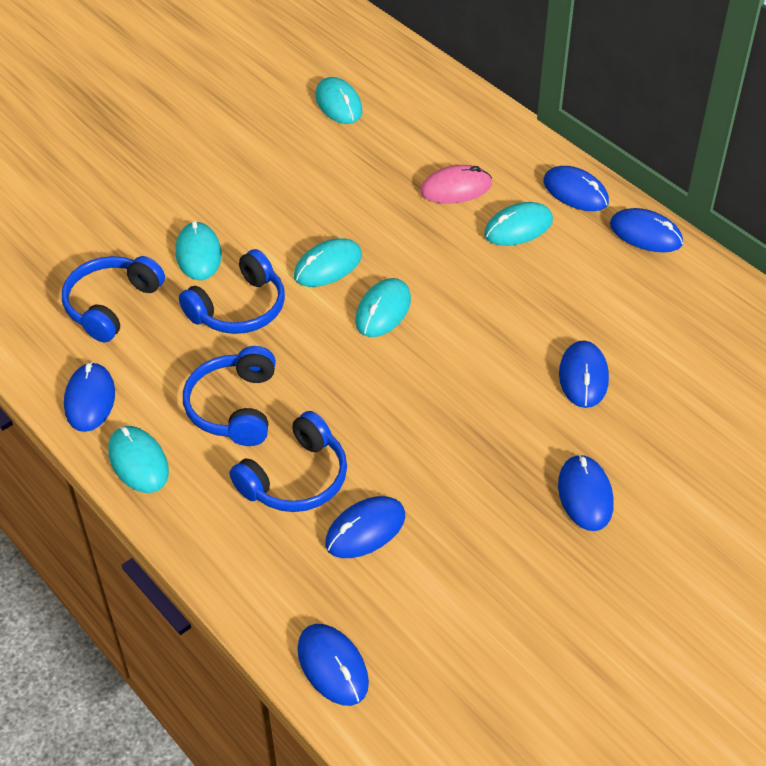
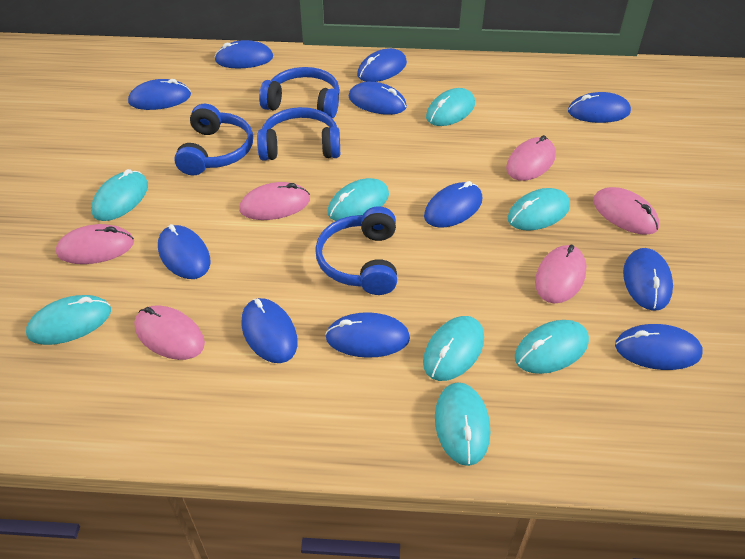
blue mouse: 7 -> 11
pink mouse: 1 -> 6
turquoise mouse: 6 -> 8

